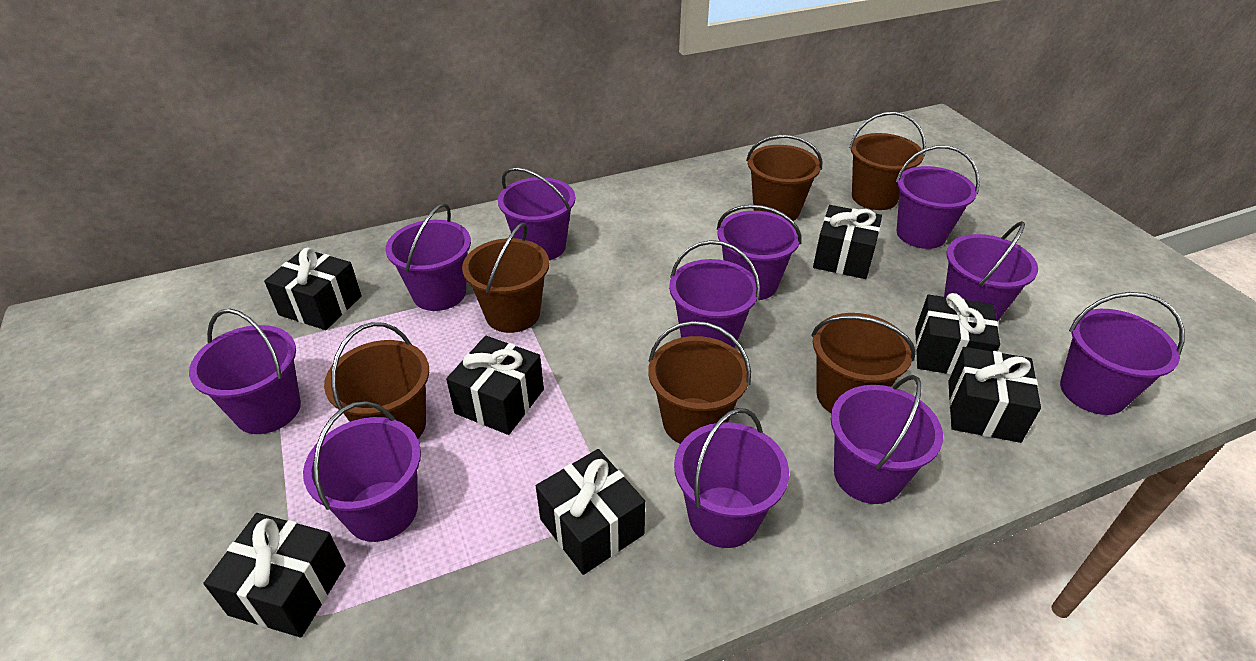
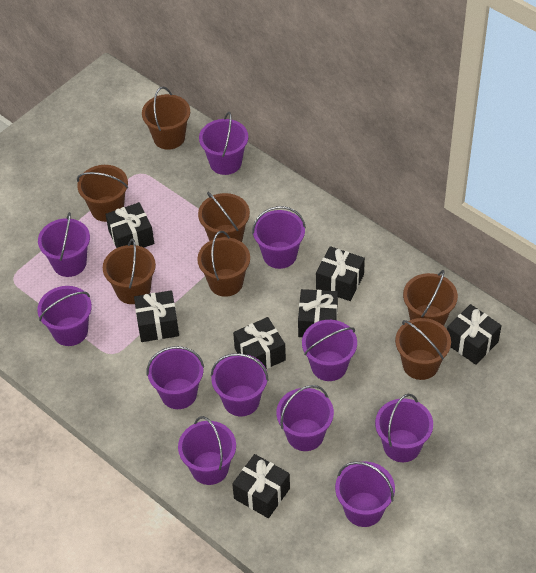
brown bucket: 6 -> 7

